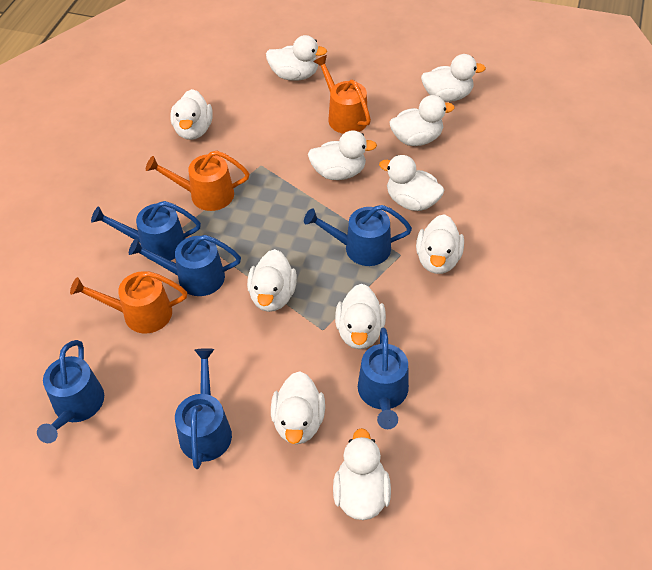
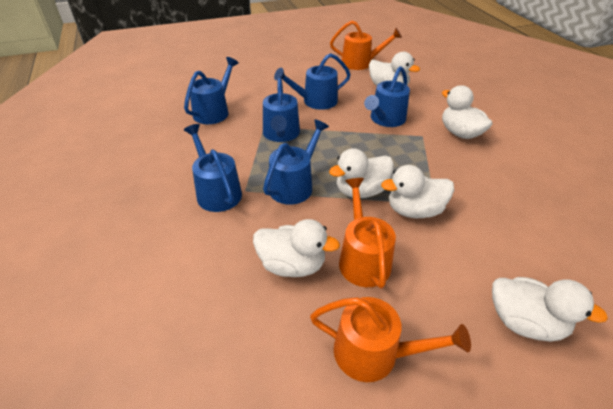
white duck: 11 -> 6

